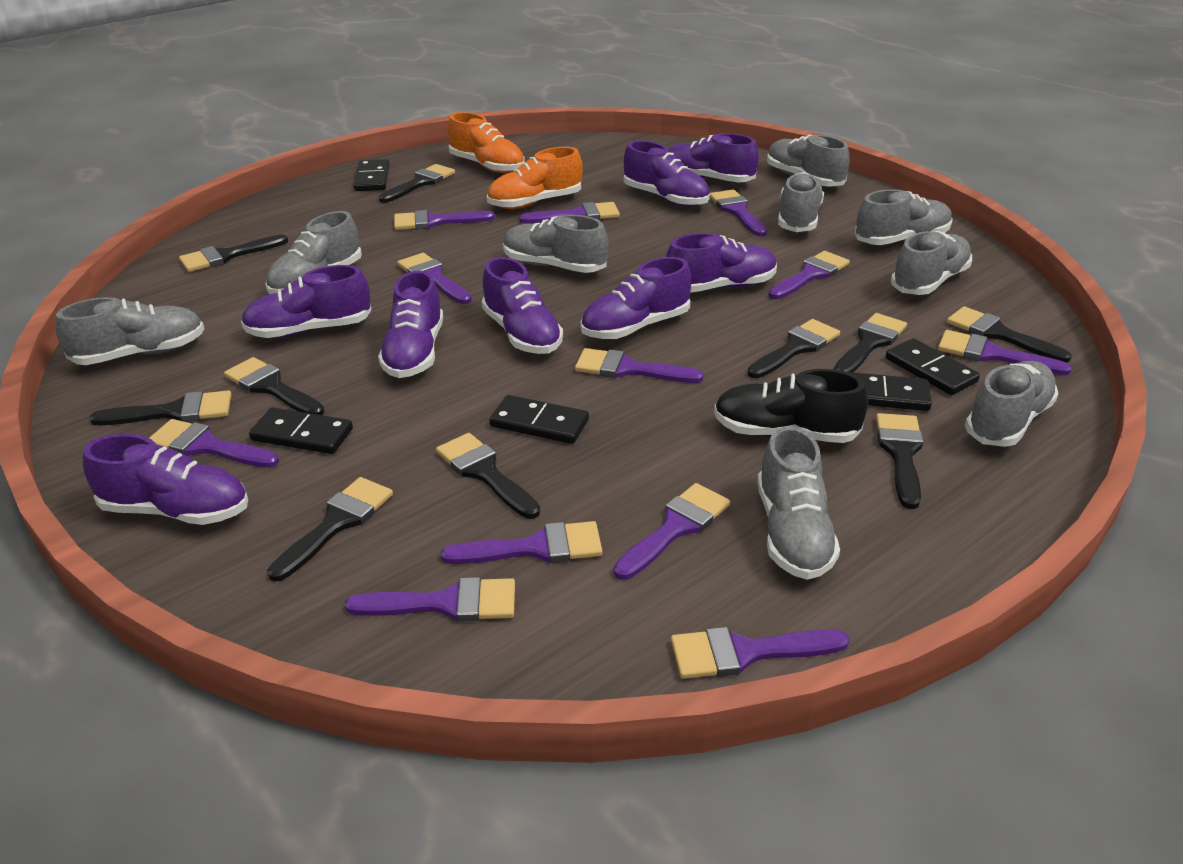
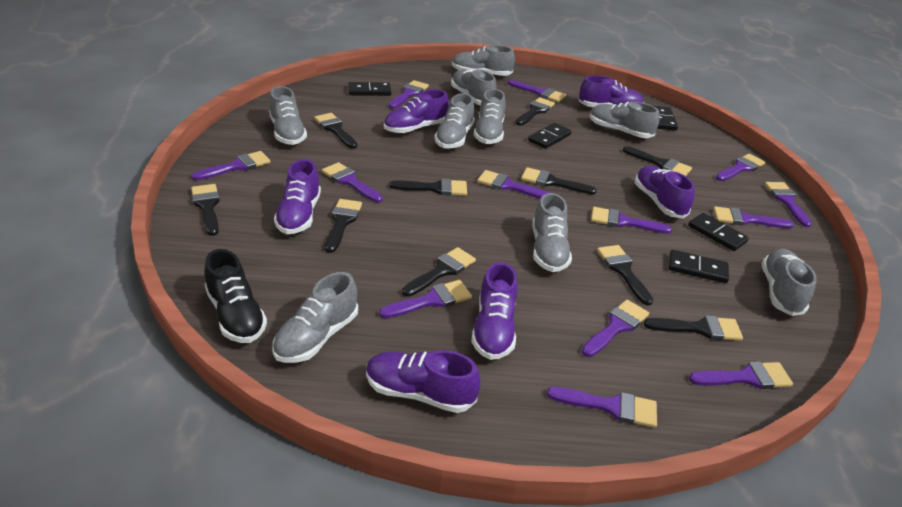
orange shoe: 2 -> 0
purple brush: 12 -> 13
purple shoe: 8 -> 6

